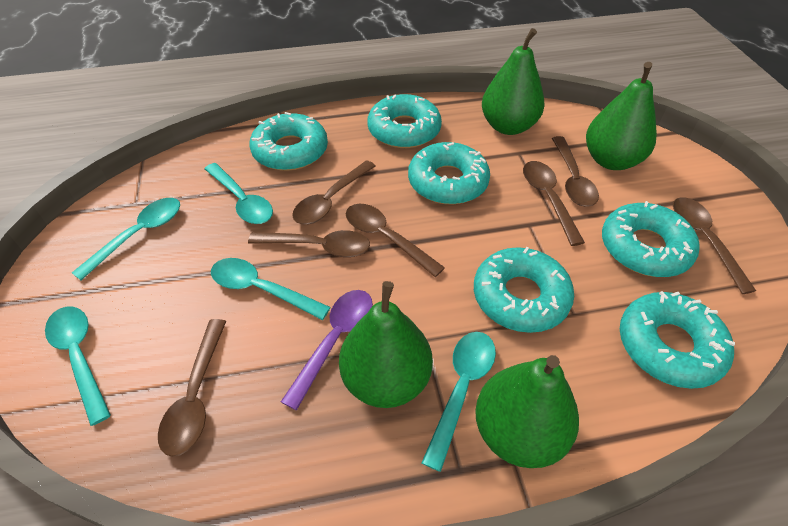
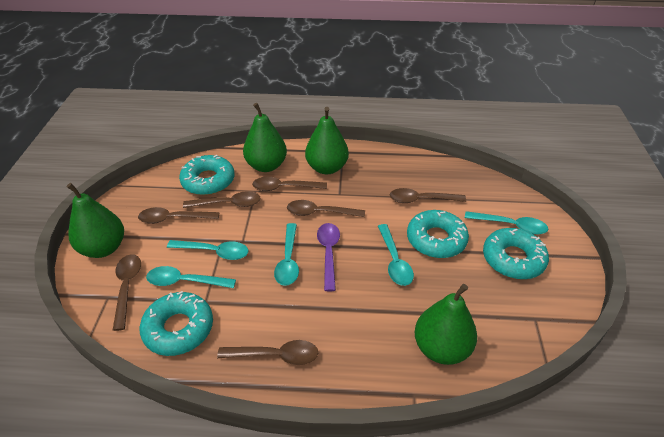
turquoise donut: 6 -> 4

